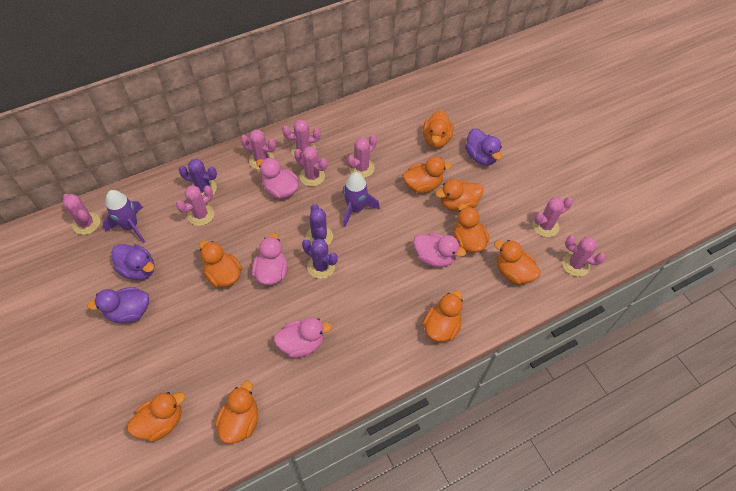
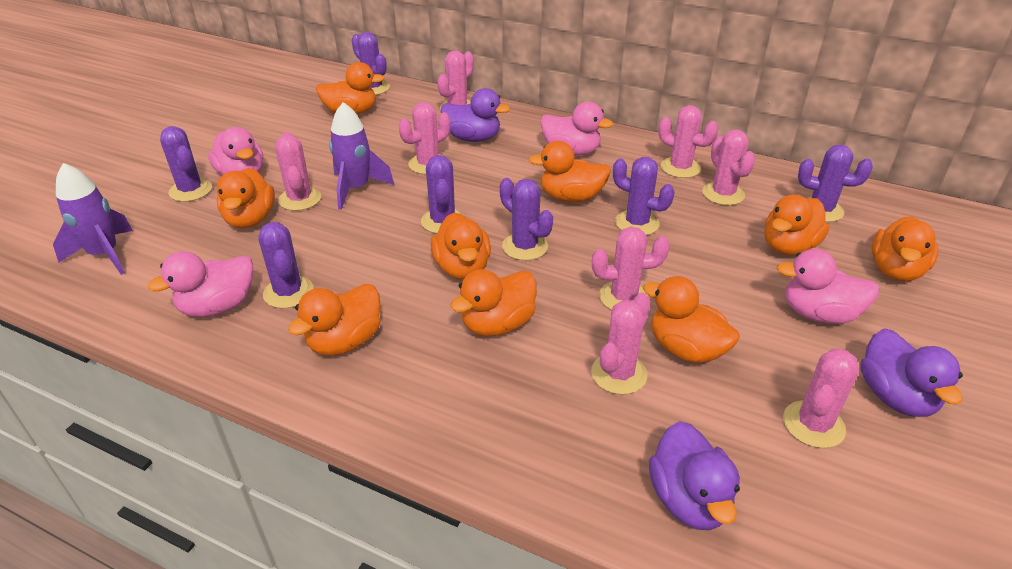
purple cactus: 3 -> 7

